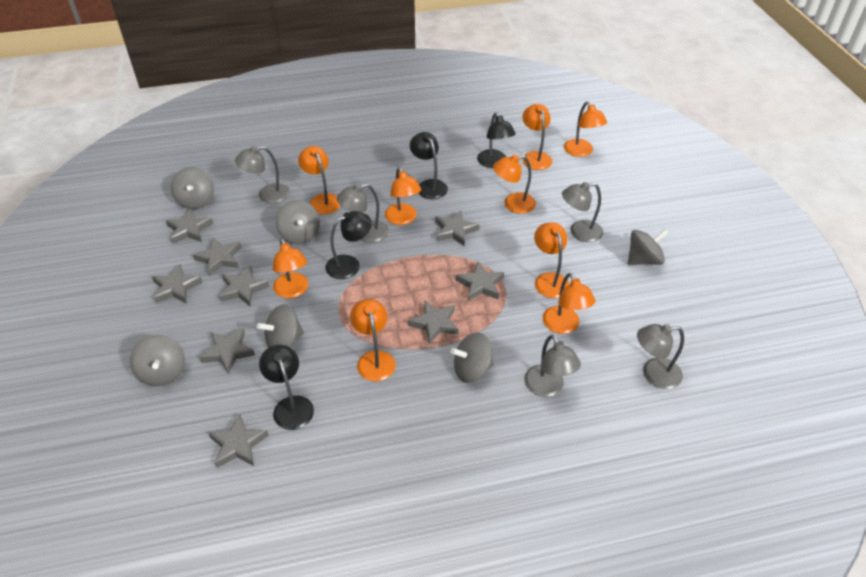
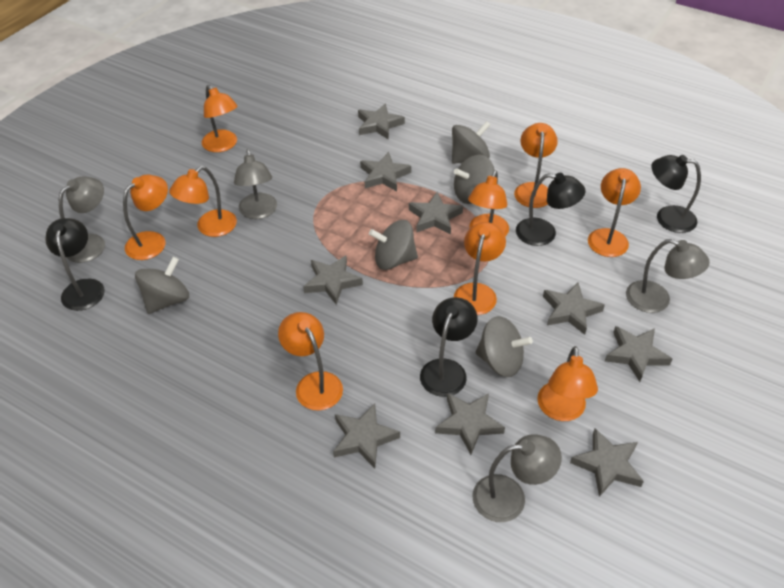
grey lamp: 5 -> 4
grey spinning top: 6 -> 5

